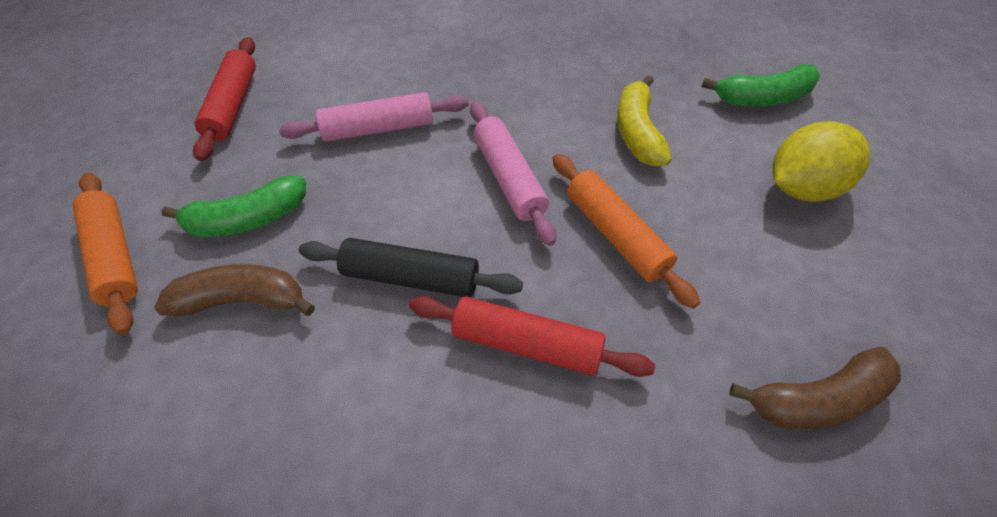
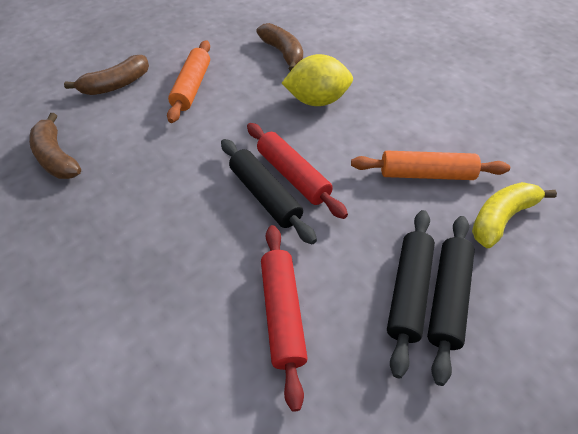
black rolling pin: 1 -> 3
brown banana: 2 -> 3
green banana: 2 -> 0
pink rolling pin: 2 -> 0

